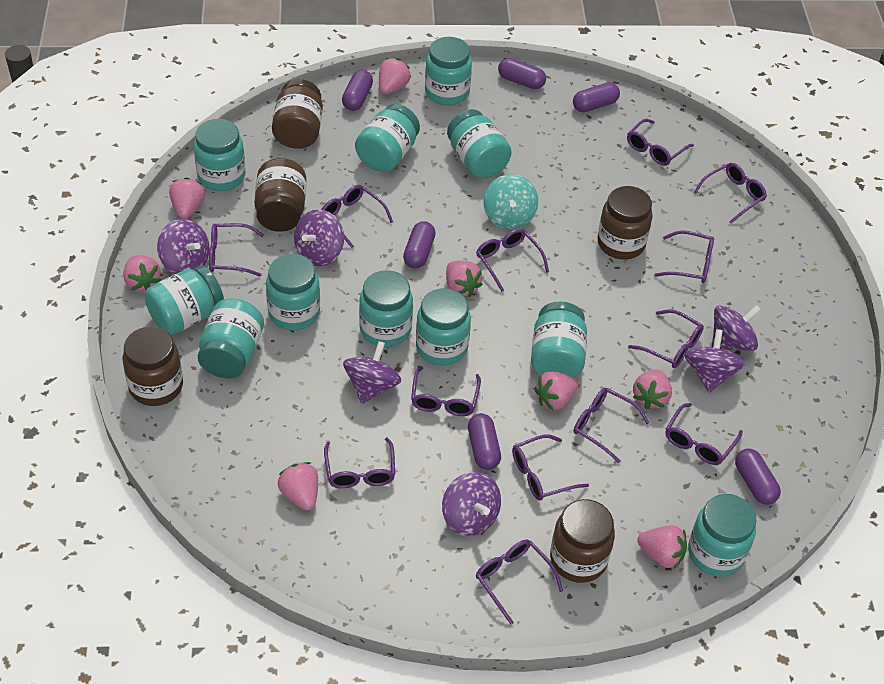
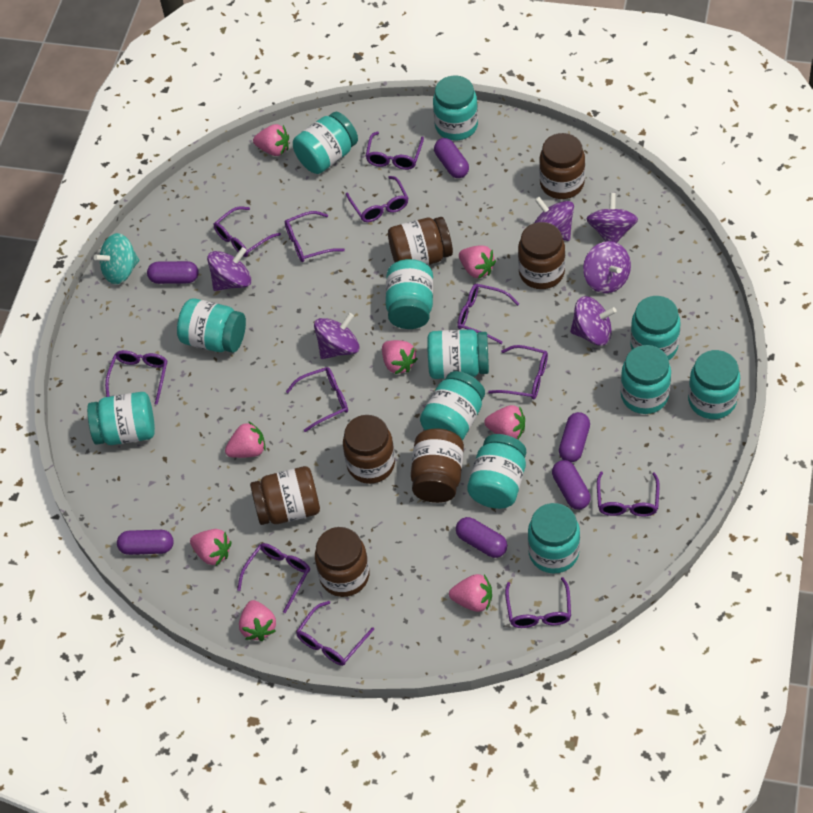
brown jar: 5 -> 7
purple glasses: 13 -> 12
turquoise jar: 11 -> 12

